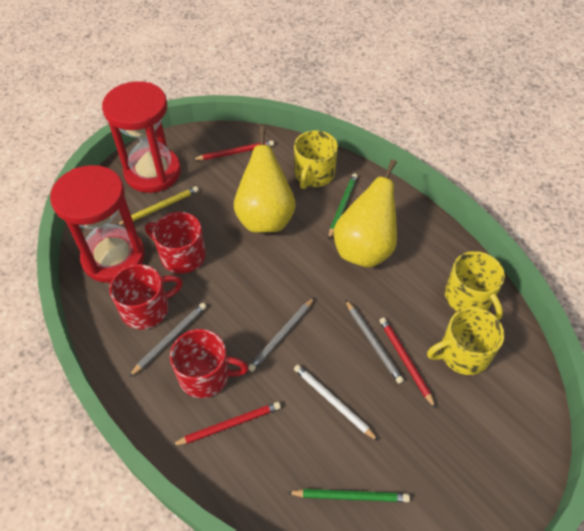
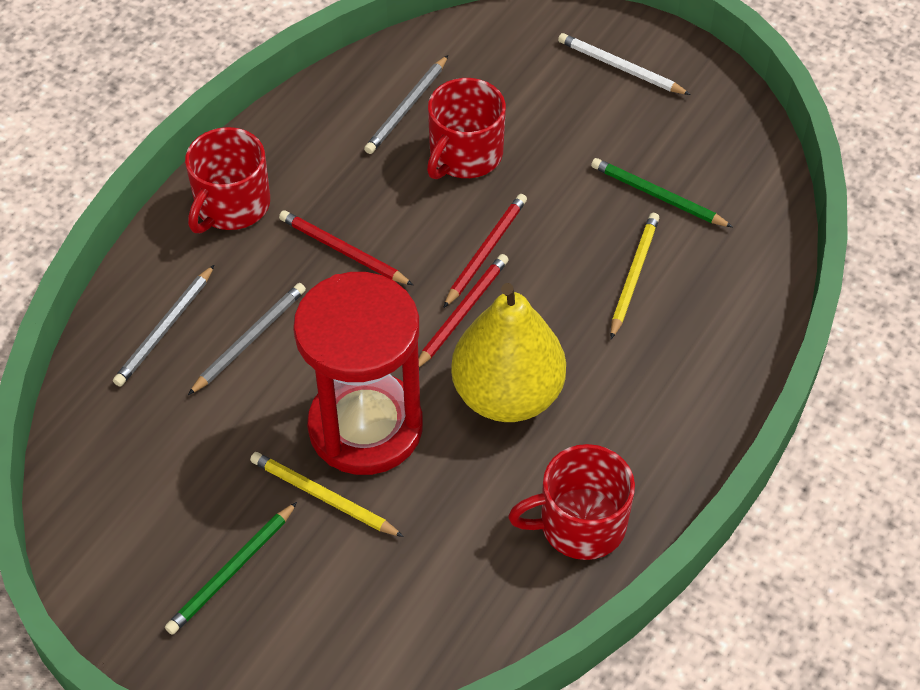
red hourglass: 2 -> 1
yellow mug: 3 -> 0
yellow pear: 2 -> 1
yellow pencil: 1 -> 2

